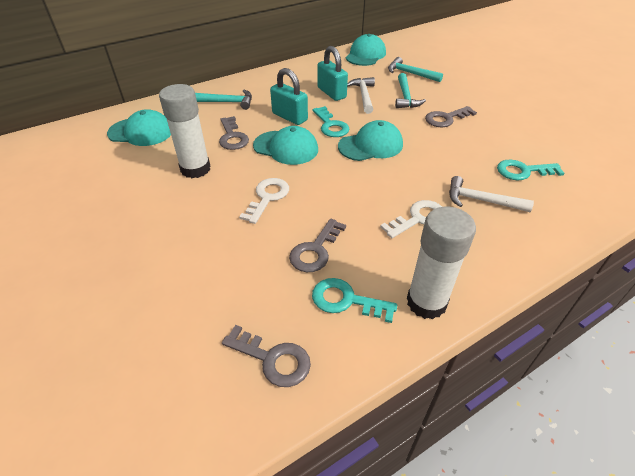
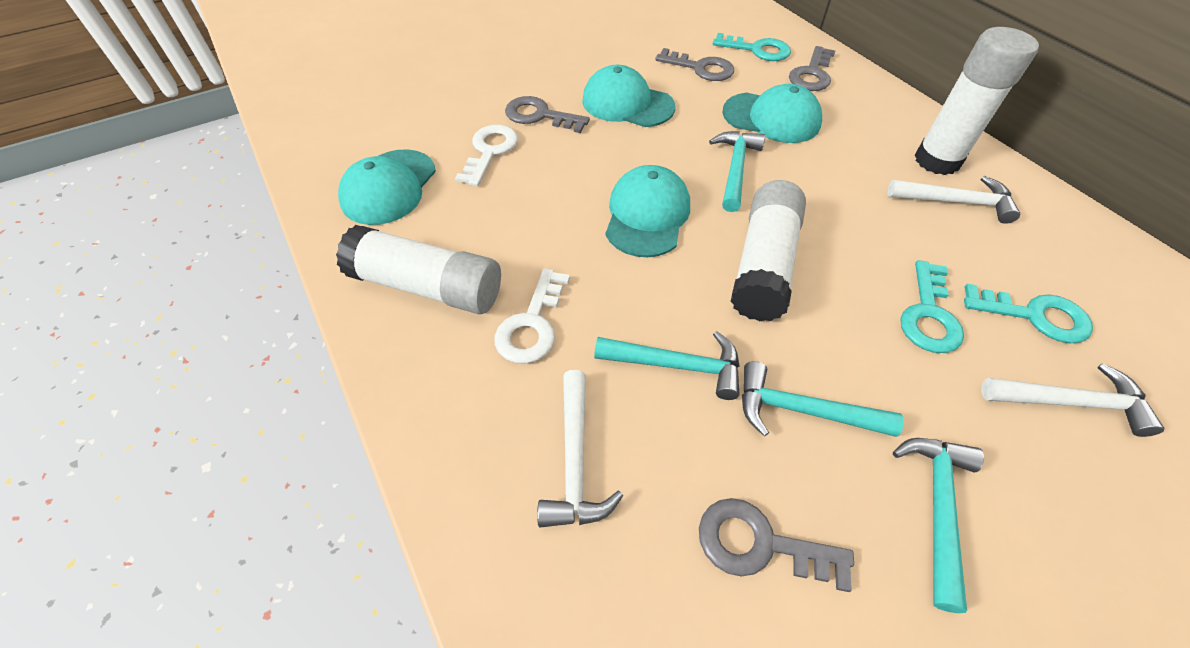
turquoise hammer: 3 -> 4
turquoise padlock: 2 -> 0
white glue stick: 2 -> 3
white hammer: 2 -> 3

